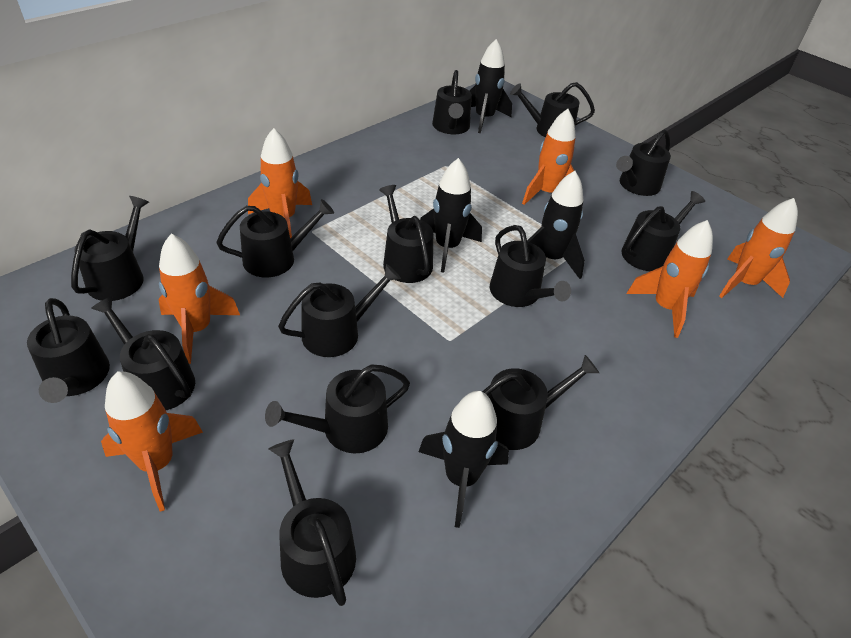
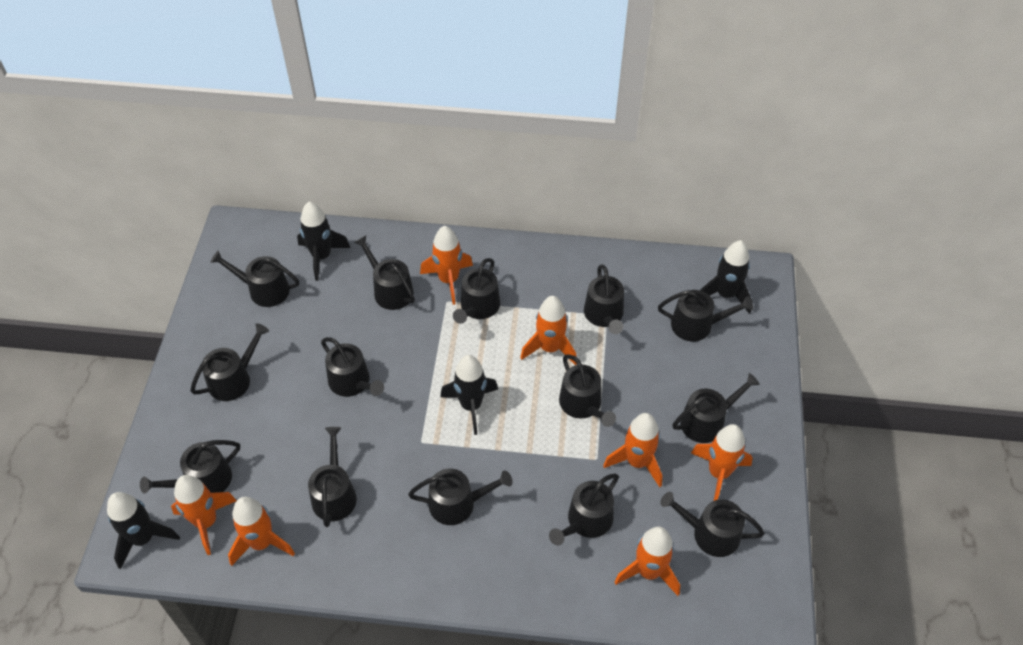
orange rocket: 6 -> 7

